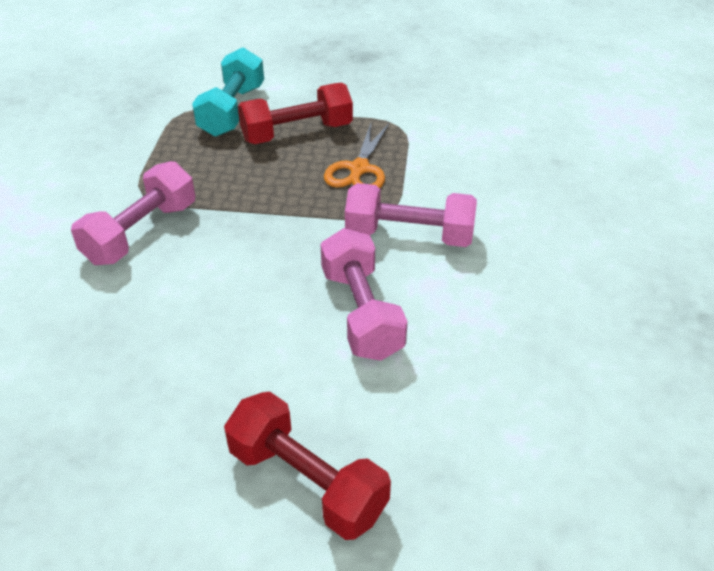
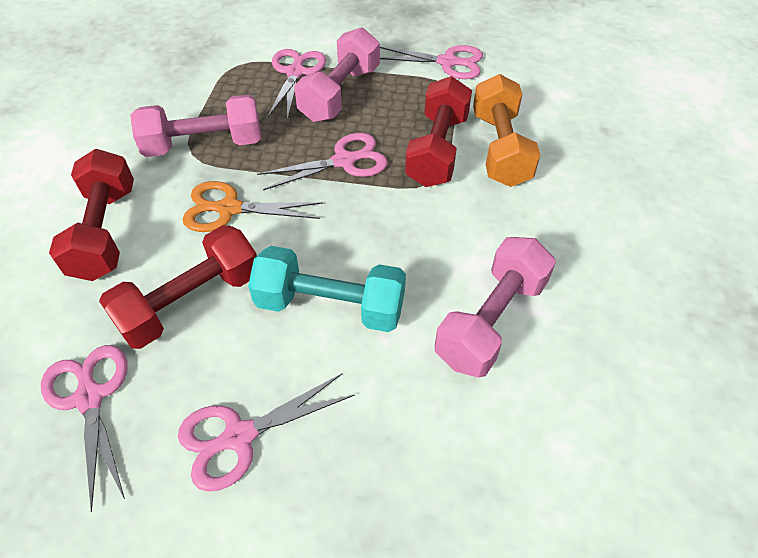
orange dumbbell: 0 -> 1
pink scissors: 0 -> 5
red dumbbell: 2 -> 3

